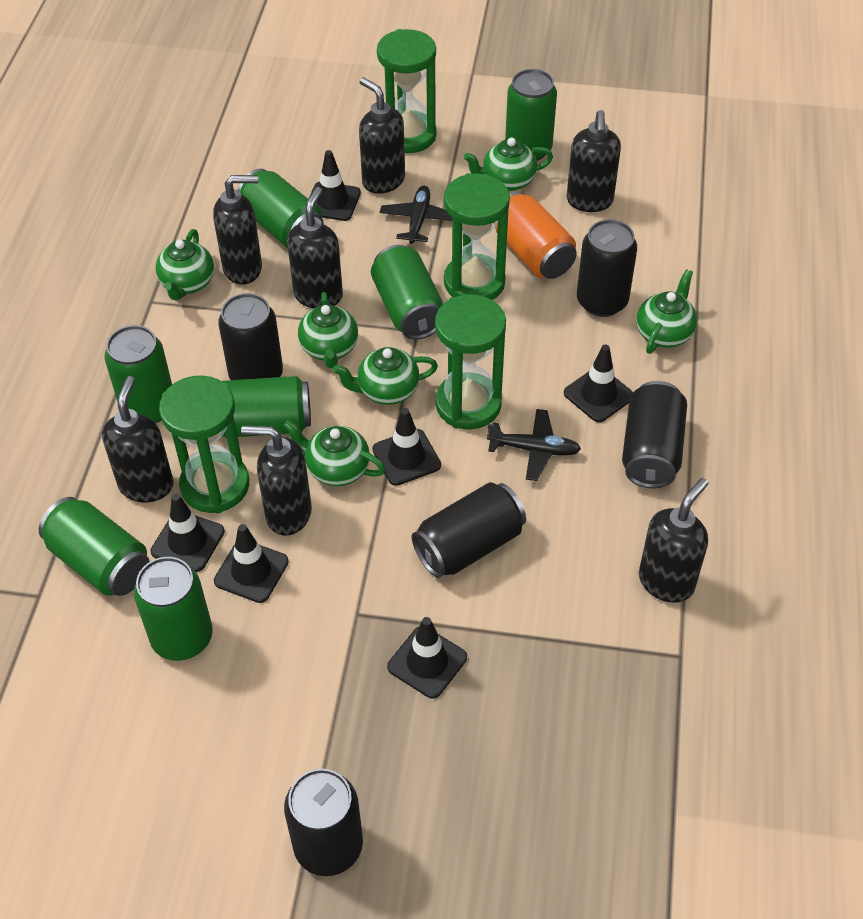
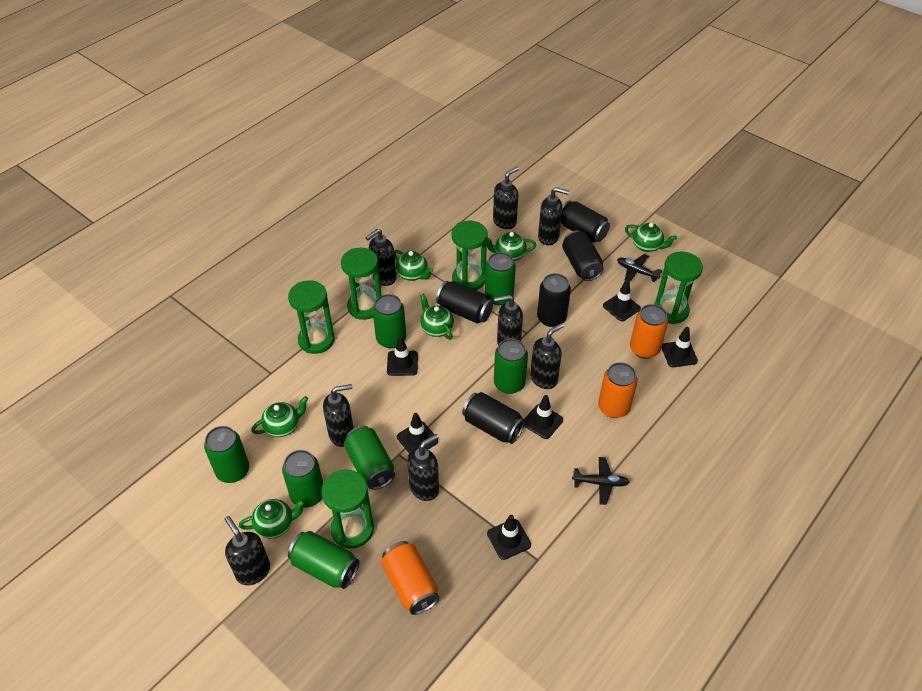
black soap dispenser: 7 -> 8
green hourglass: 4 -> 5
orange can: 1 -> 3

